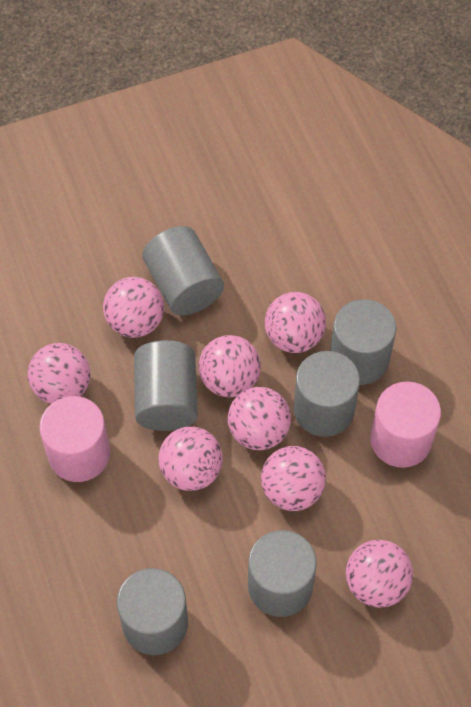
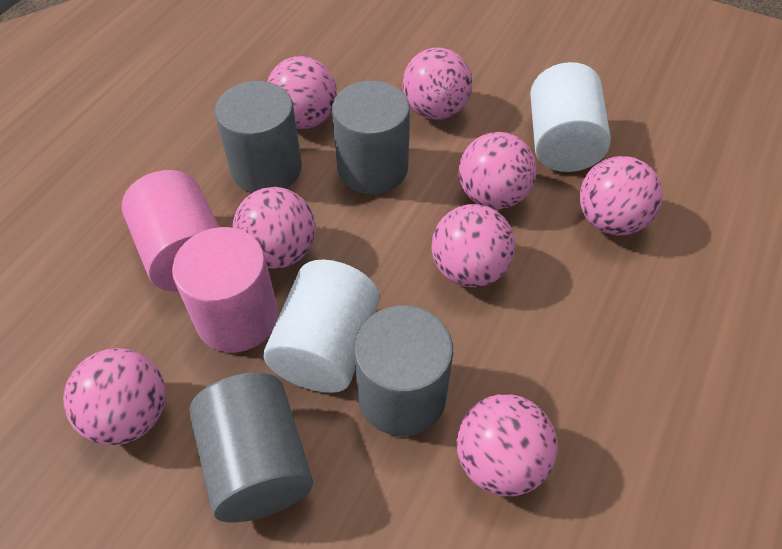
grey cylinder: 6 -> 4
white cylinder: 0 -> 2

